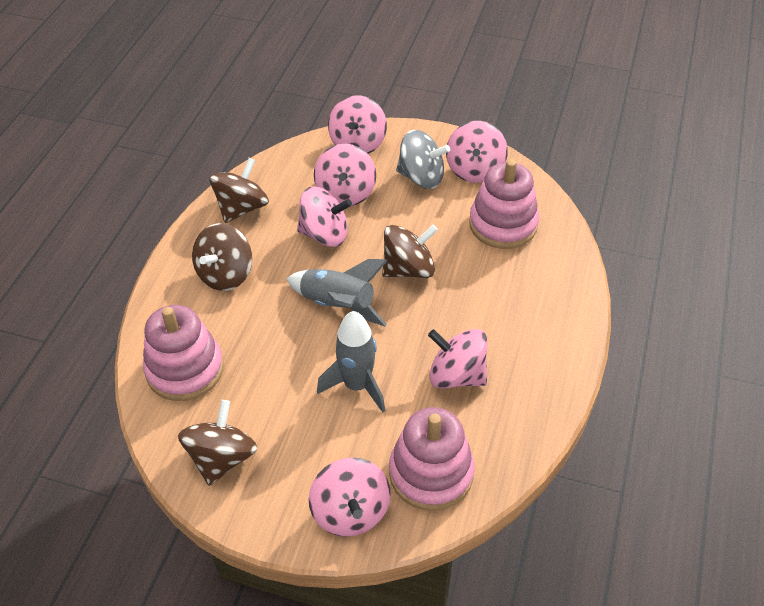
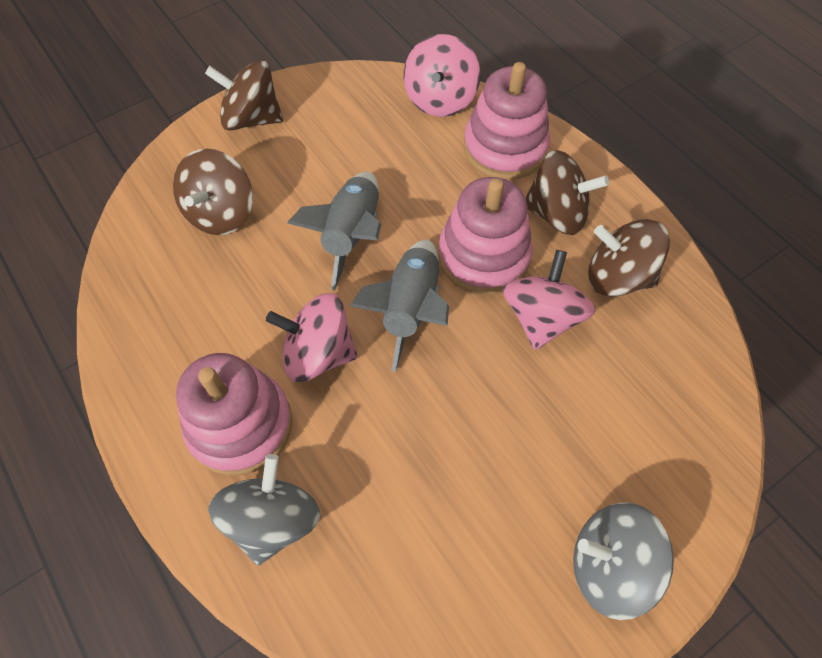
grey spinning top: 1 -> 2
pink spinning top: 6 -> 3

